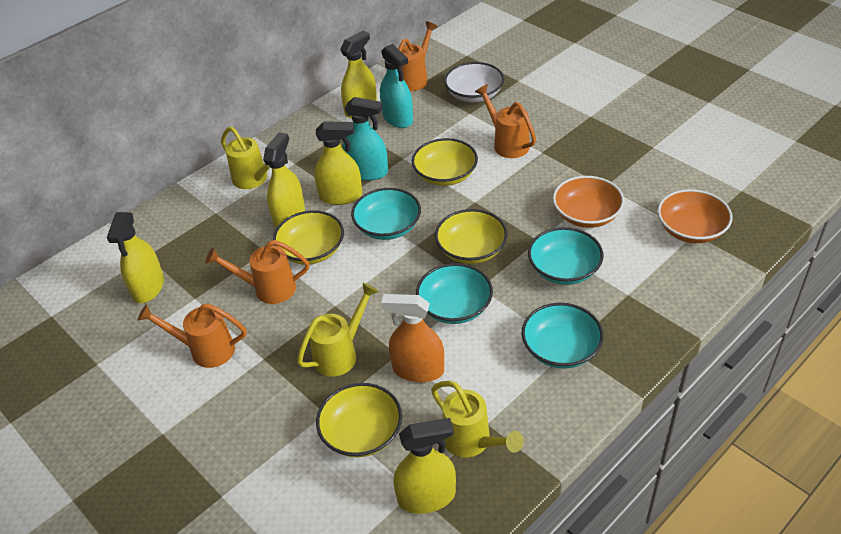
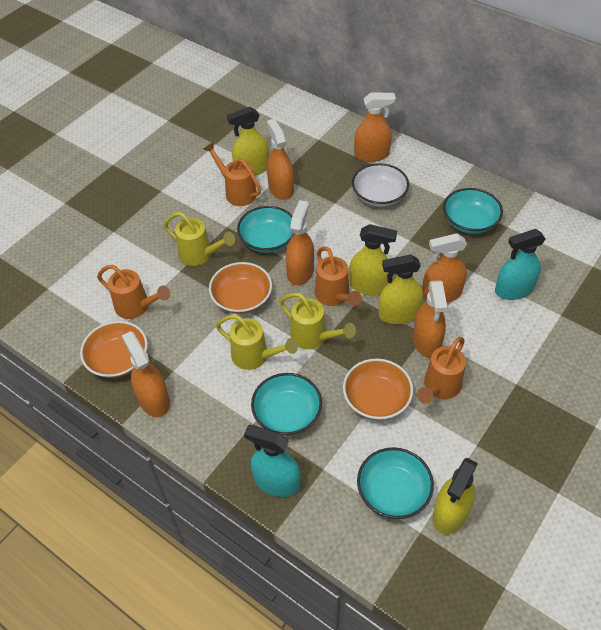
orange bowl: 2 -> 3
orange spray bottle: 1 -> 6
yellow bowl: 4 -> 0
yellow spray bottle: 5 -> 4

